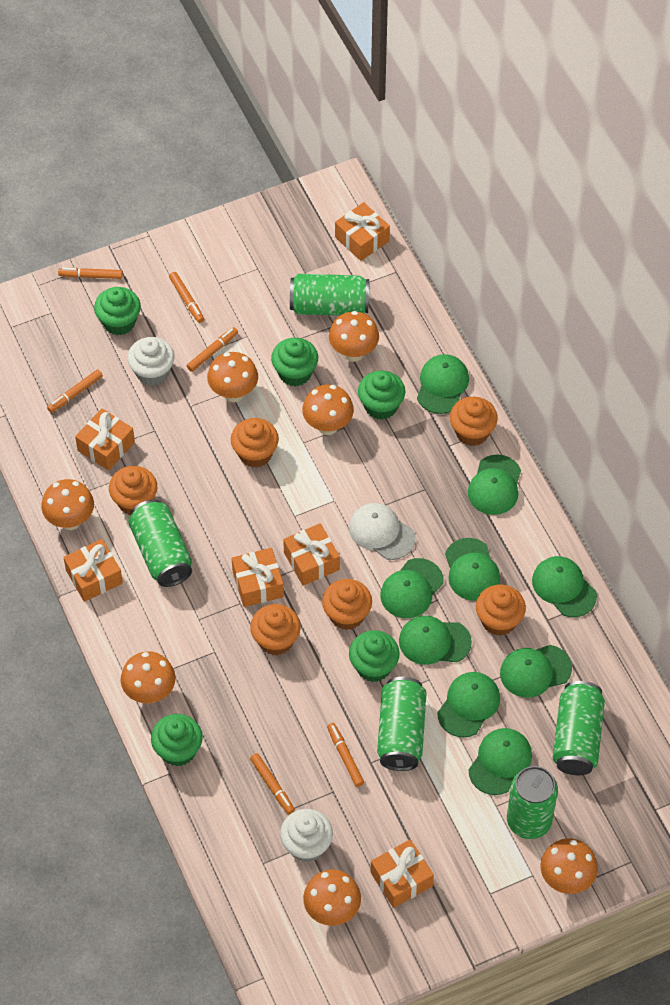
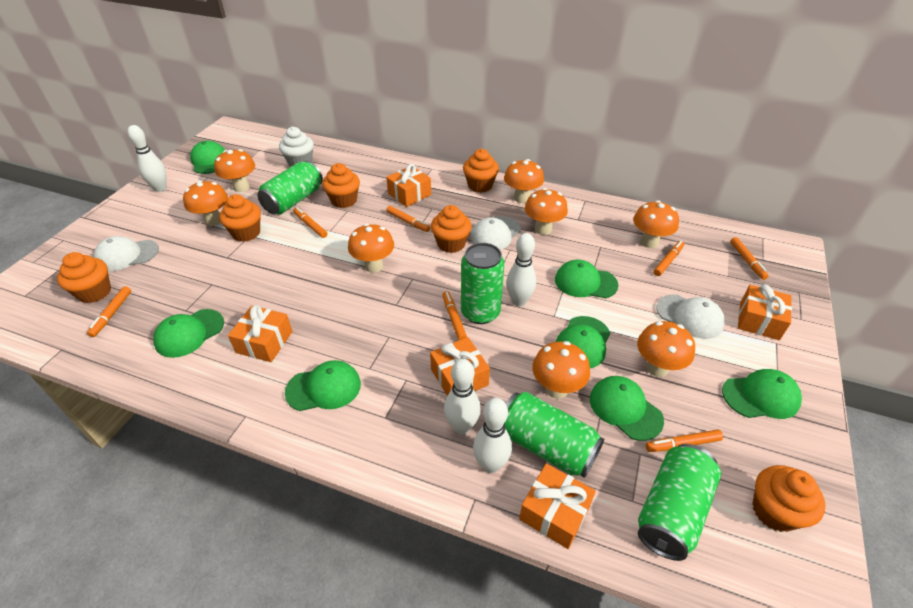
green can: 5 -> 4
green cap: 9 -> 7
green cupcake: 5 -> 0
orange gift: 6 -> 5
orange marker: 6 -> 7
orange mushroom: 7 -> 8
white bowling pin: 0 -> 4
white cap: 1 -> 3
white cupcake: 2 -> 1

